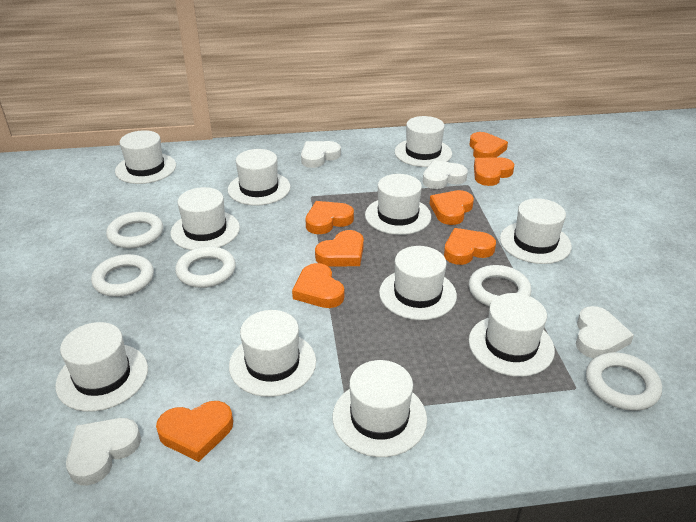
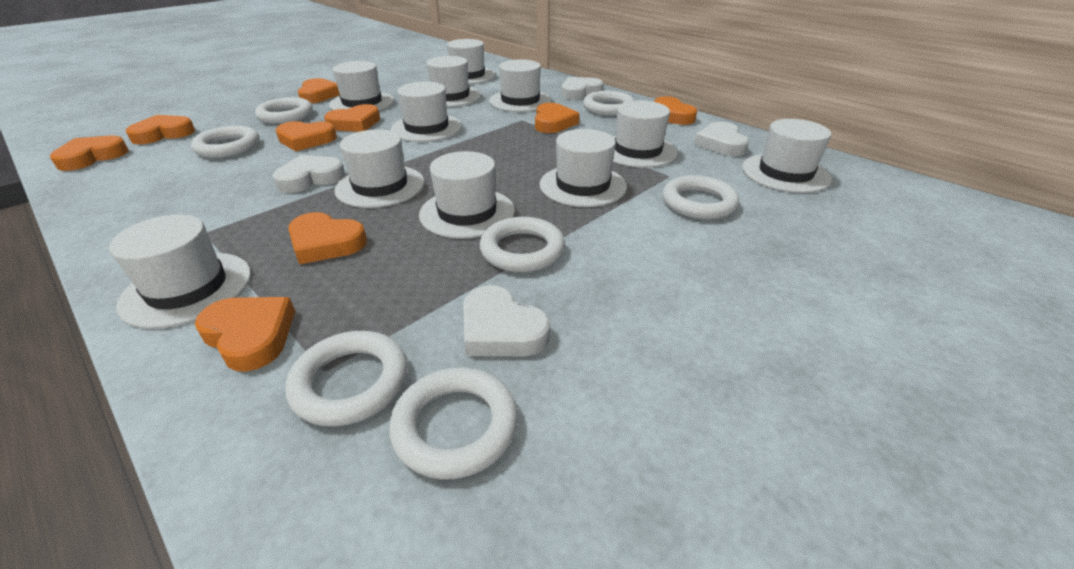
orange heart: 8 -> 9
white ring: 5 -> 7

